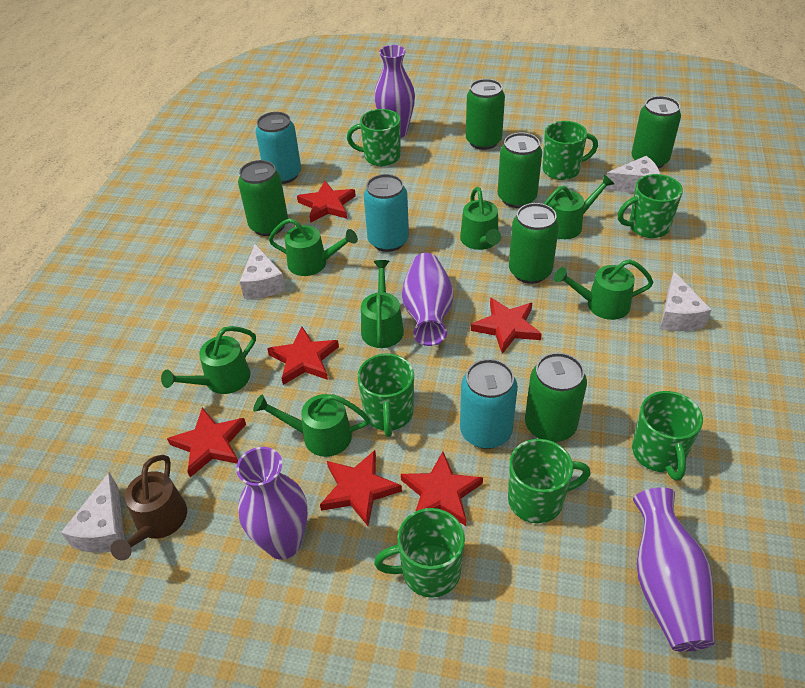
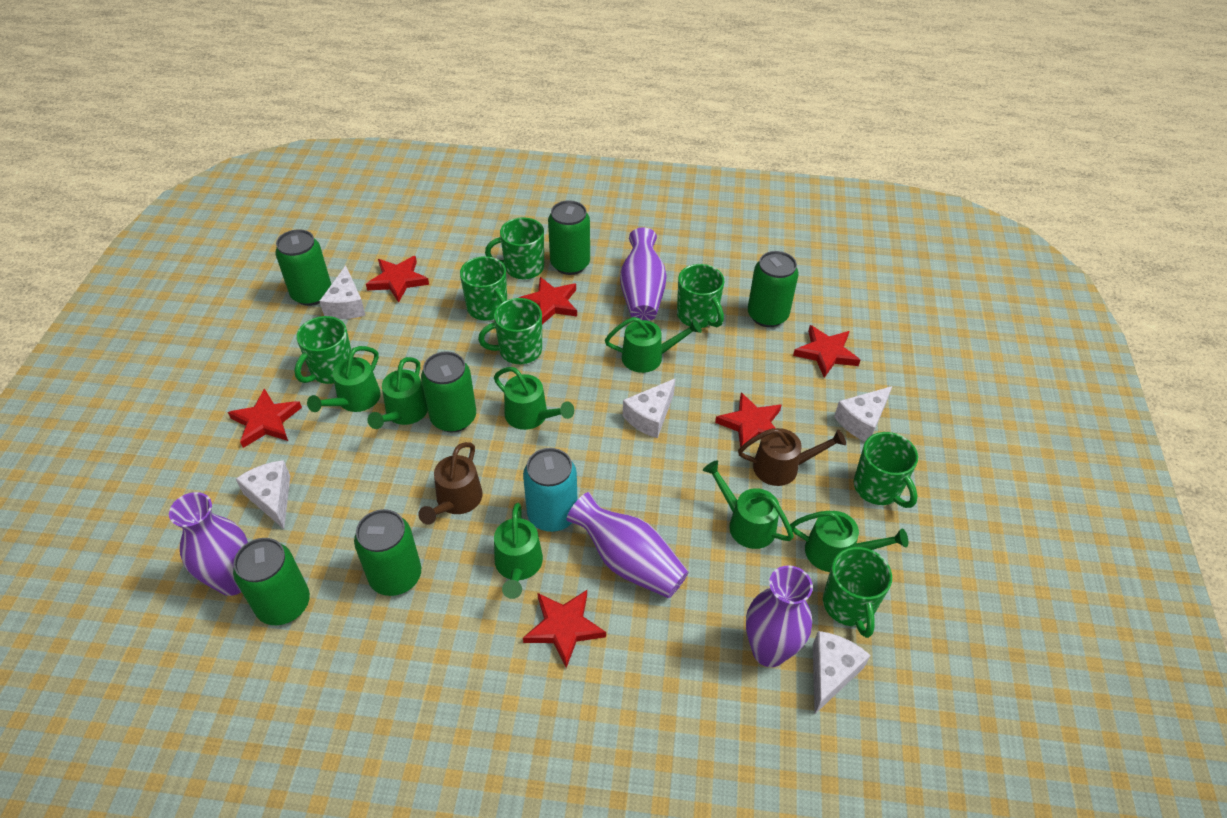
brown watering can: 1 -> 2
turquoise can: 3 -> 1
white cheese: 4 -> 5

